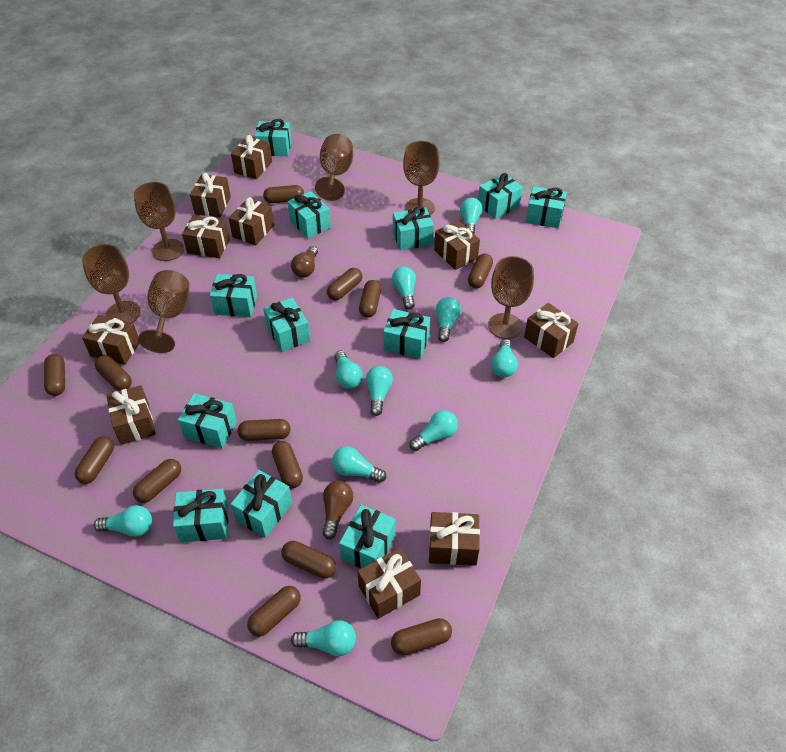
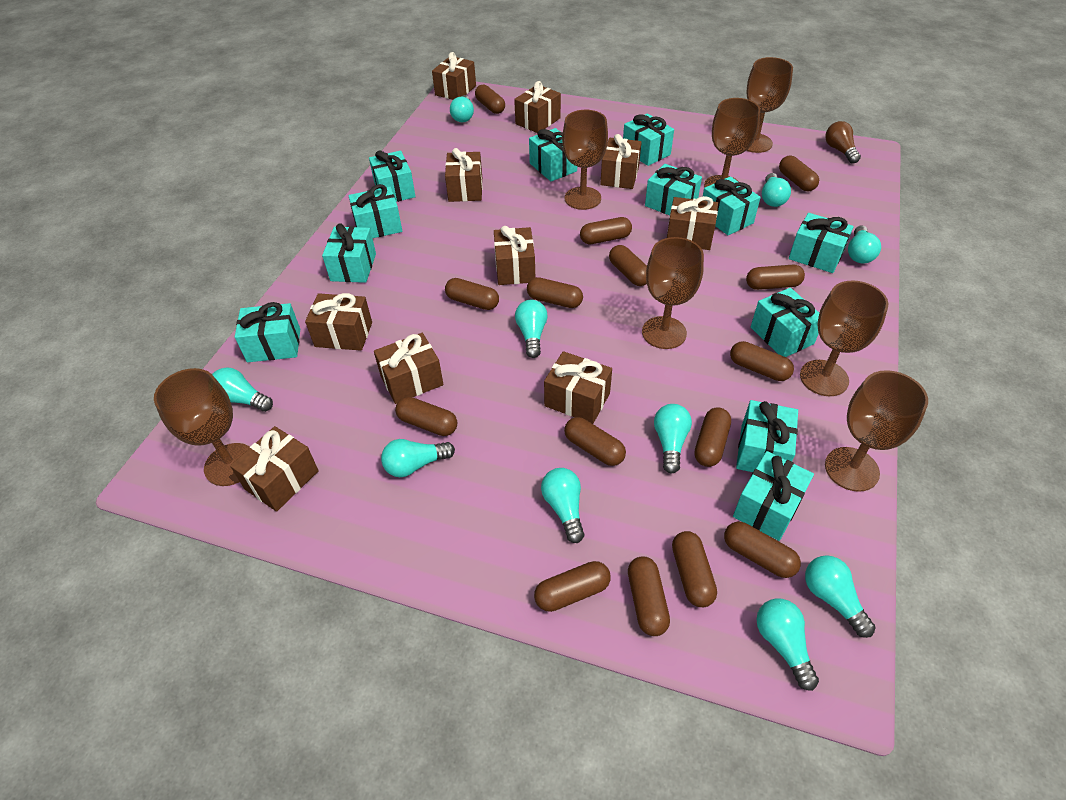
brown capsule: 13 -> 15
brown goblet: 6 -> 7
brown light bulb: 2 -> 1

